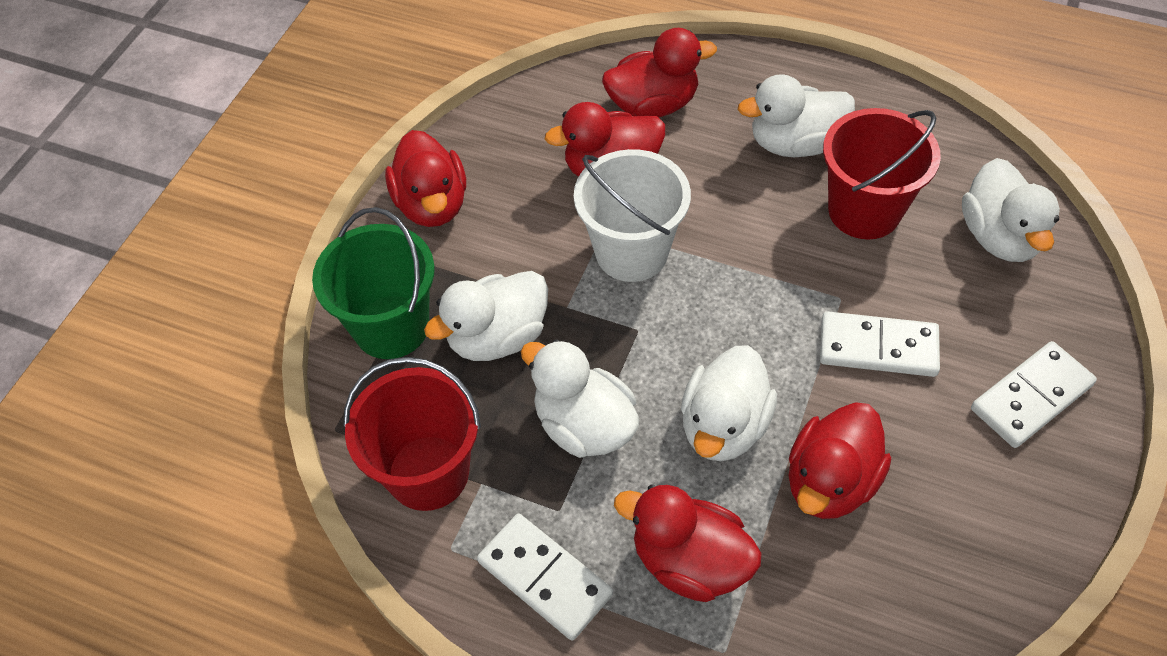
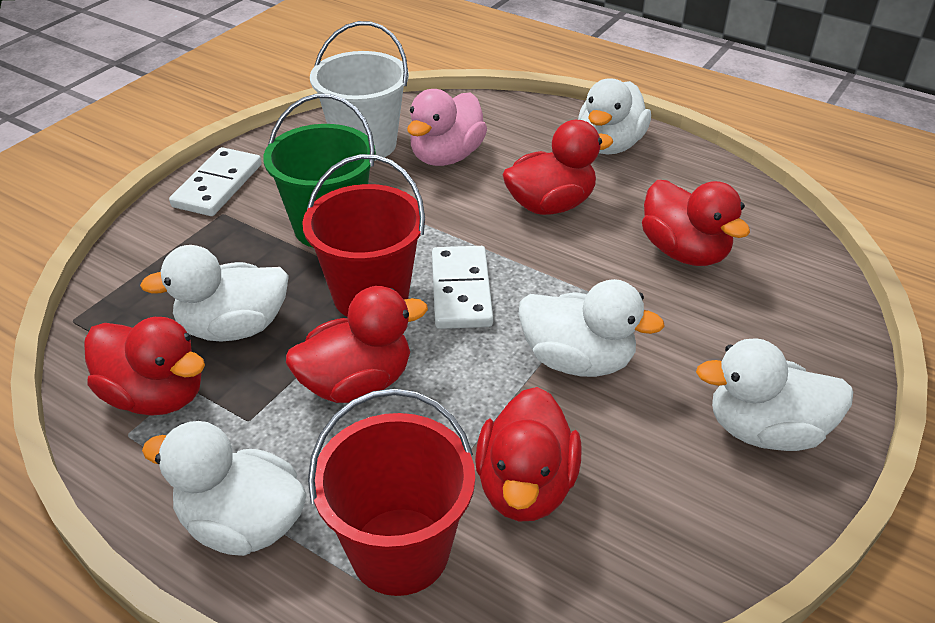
pink duck: 0 -> 1
white domino: 3 -> 2

